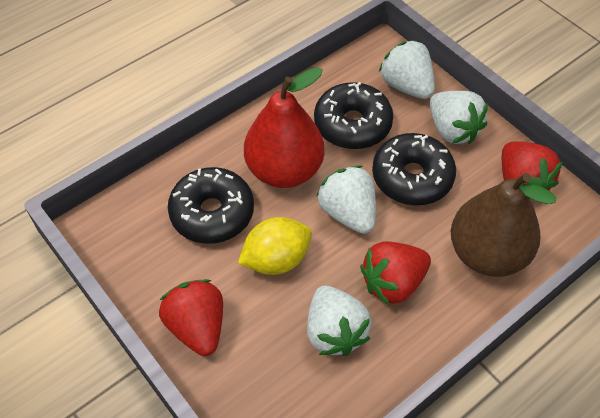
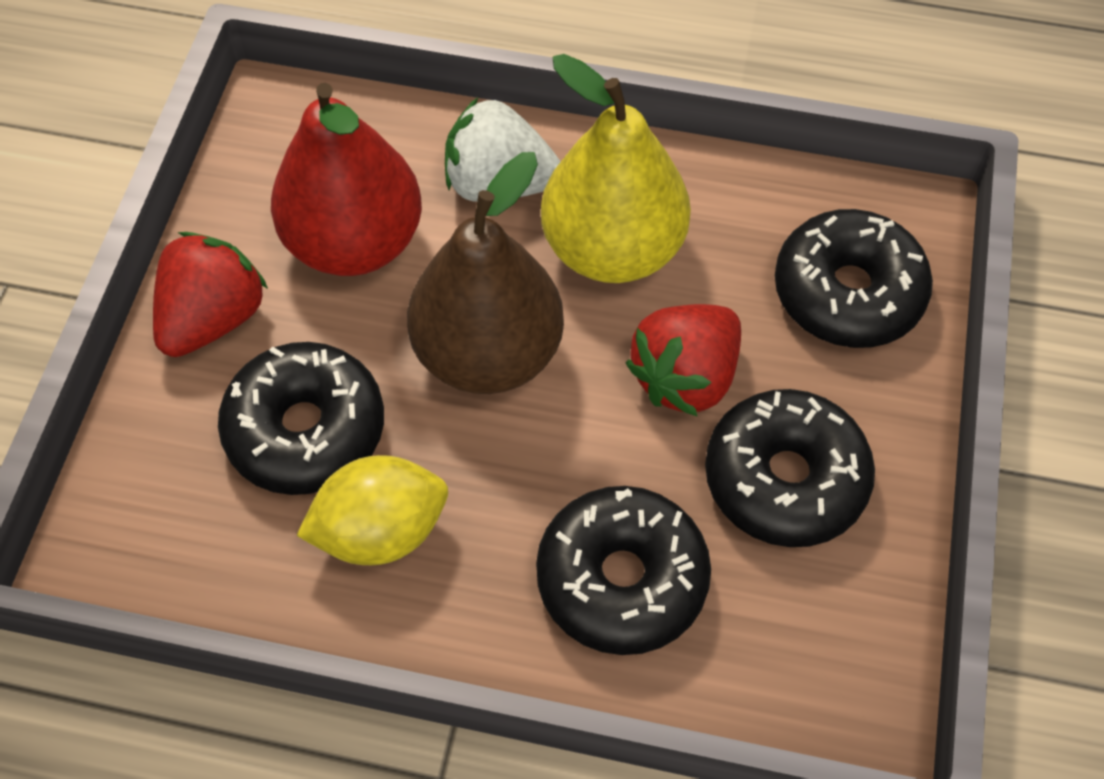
black donut: 3 -> 4
red strawberry: 3 -> 2
white strawberry: 4 -> 1
yellow pear: 0 -> 1

